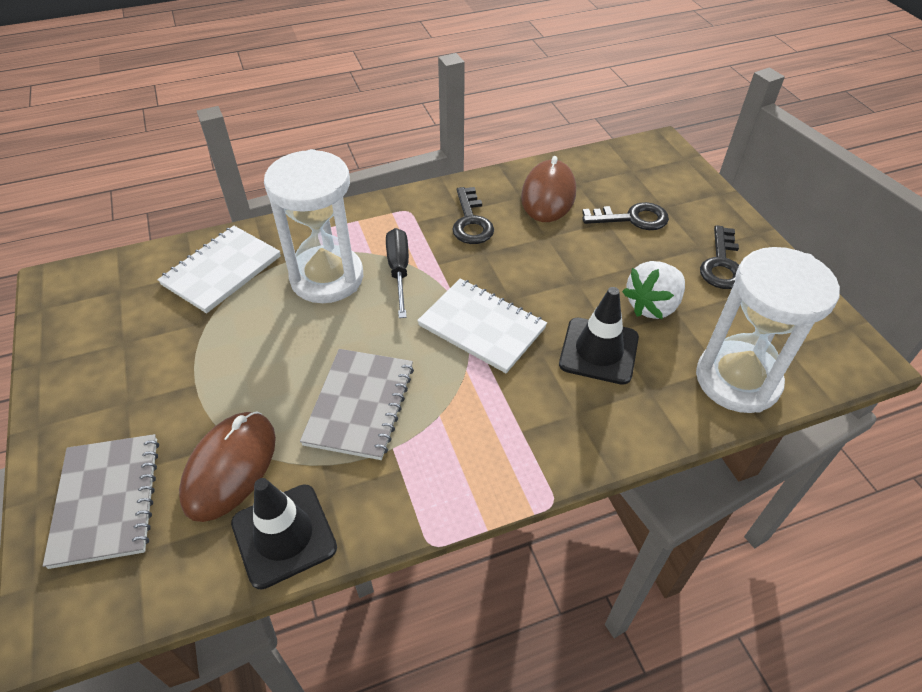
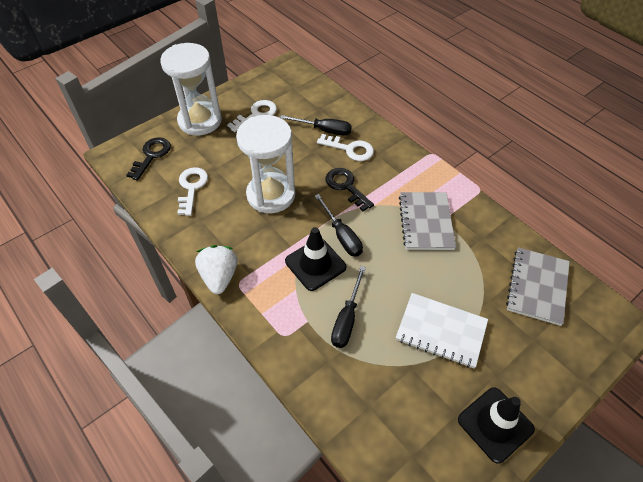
black key: 3 -> 2
black screwdriver: 1 -> 3
brown mouse: 2 -> 0
white key: 0 -> 3
white notebook: 2 -> 1

